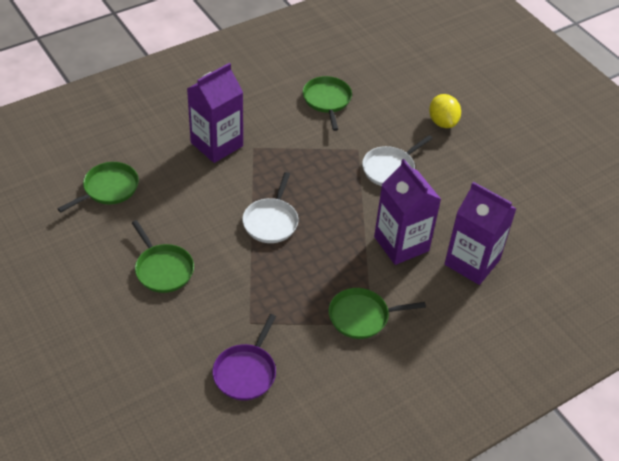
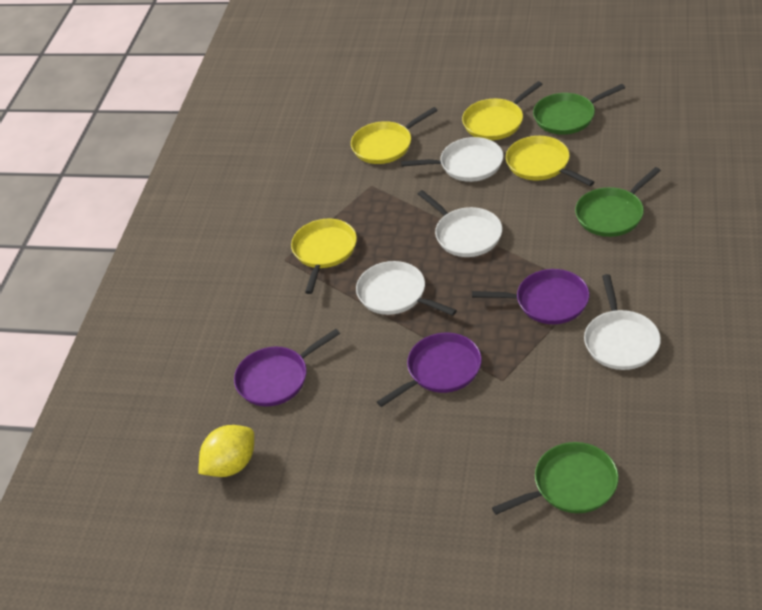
green pan: 4 -> 3
purple carton: 3 -> 0
purple pan: 1 -> 3
white pan: 2 -> 4
yellow pan: 0 -> 4

